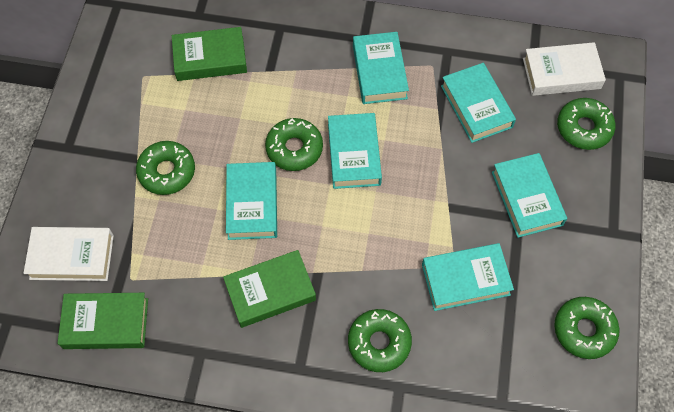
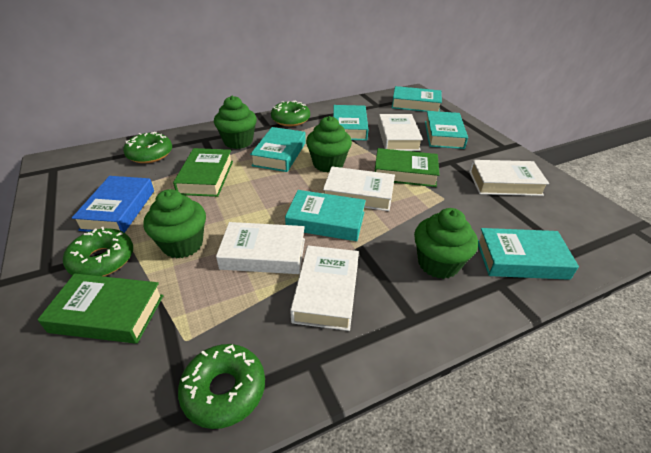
blue book: 0 -> 1
green cupcake: 0 -> 4
green donut: 5 -> 4
white book: 2 -> 5

